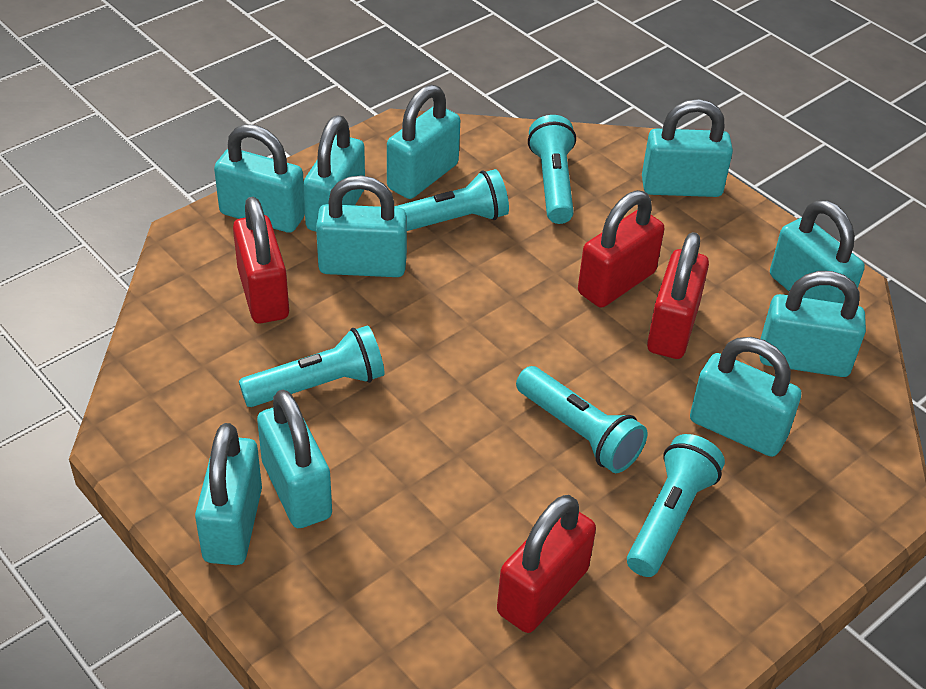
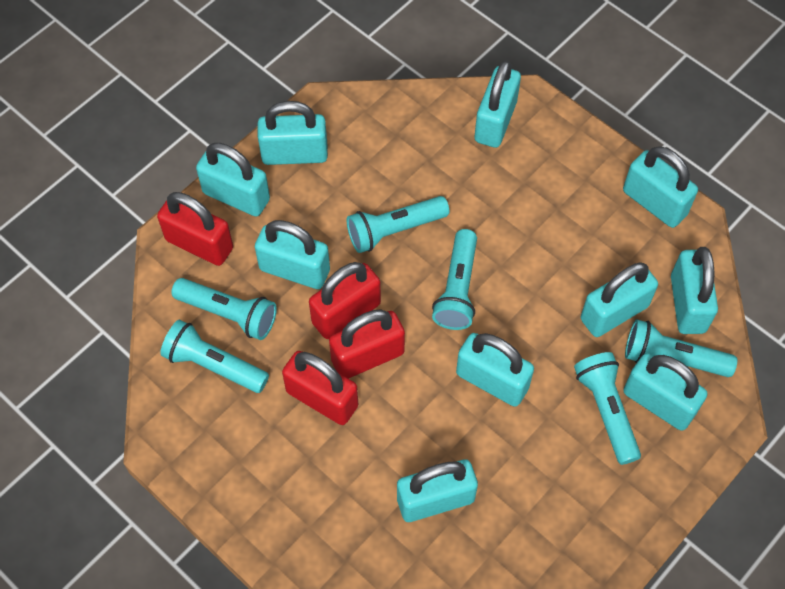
turquoise flashlight: 5 -> 6

